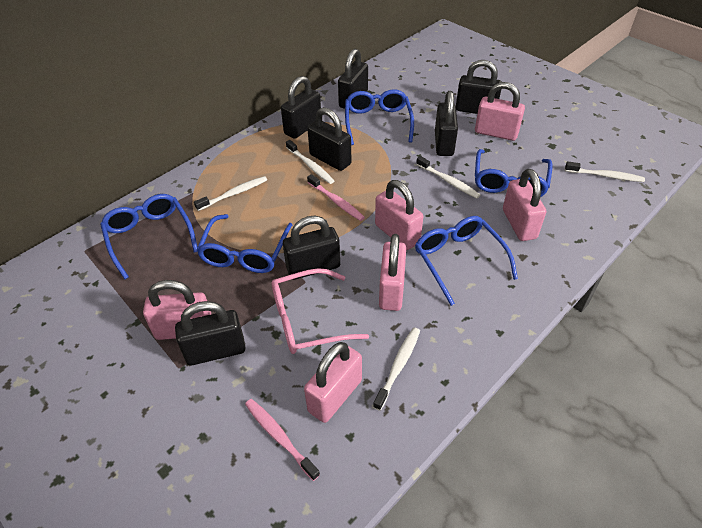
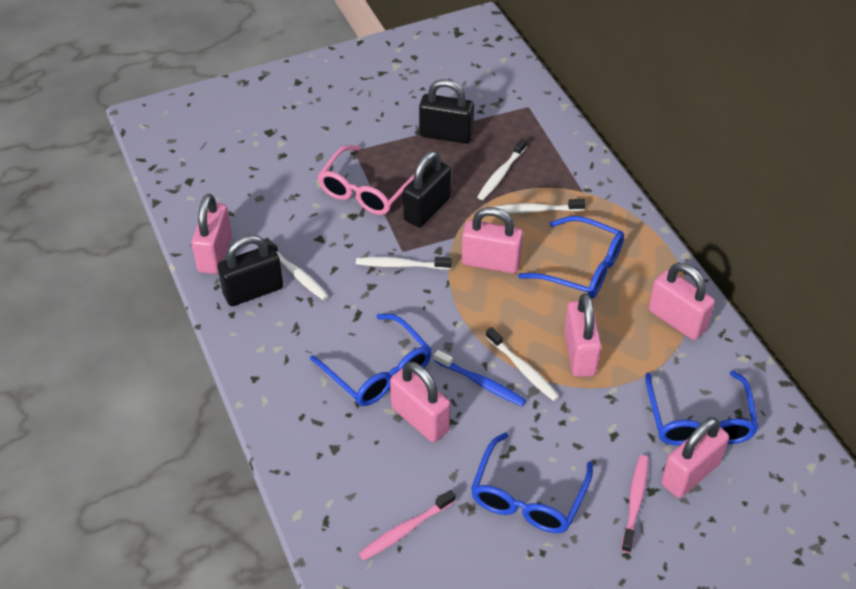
black padlock: 7 -> 3
blue glasses: 5 -> 4
blue toothbrush: 0 -> 1

